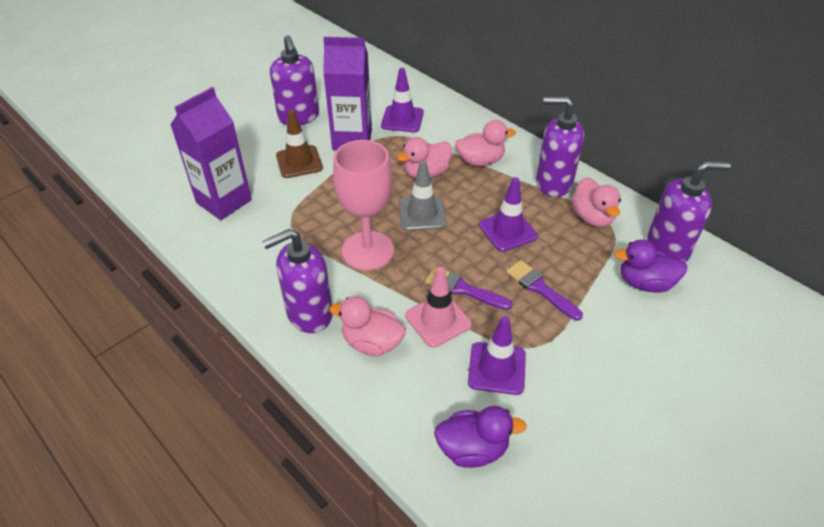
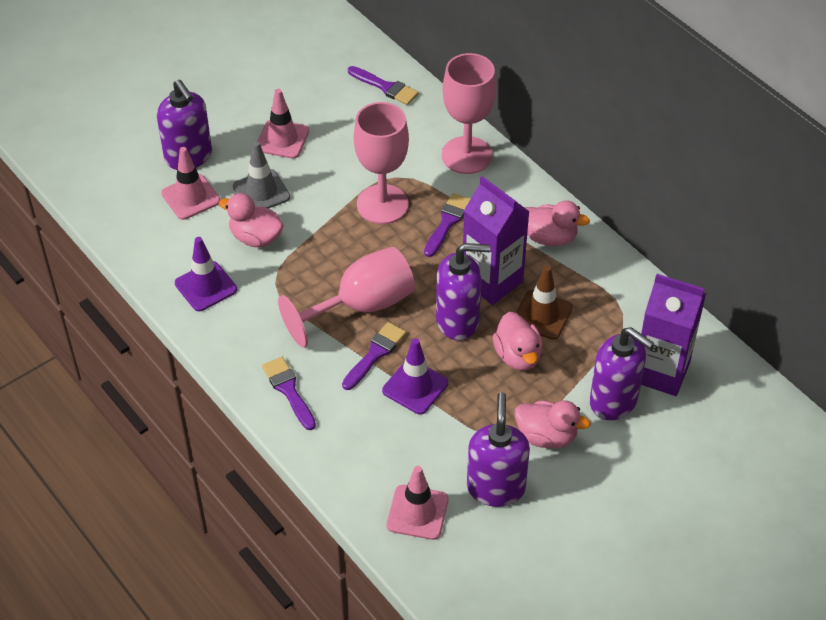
pink goblet: 1 -> 3
pink traffic cone: 1 -> 3
purple brush: 2 -> 4
purple duck: 2 -> 0
purple traffic cone: 3 -> 2

